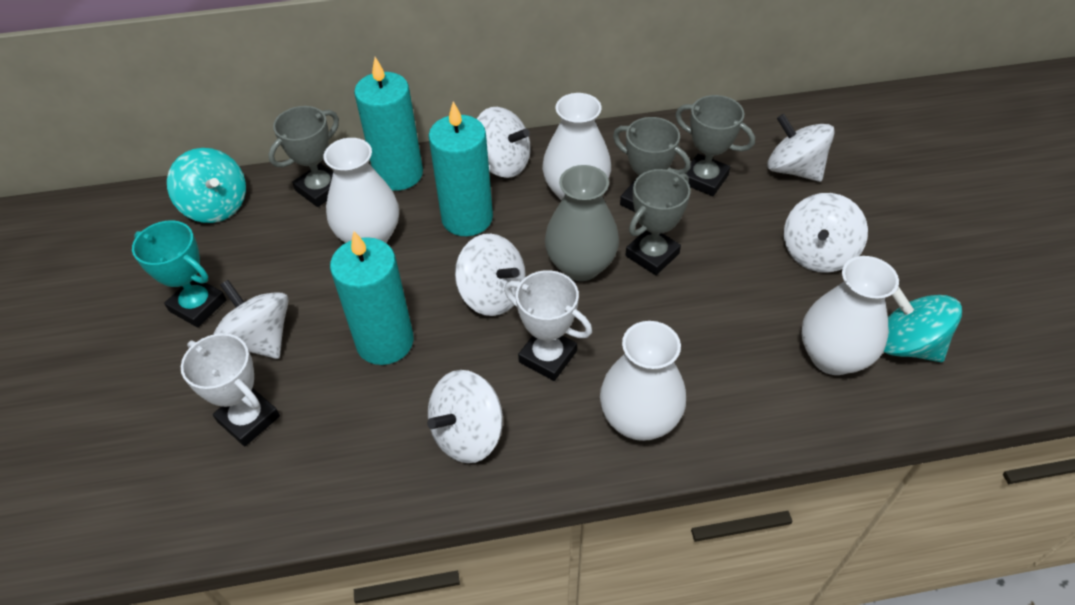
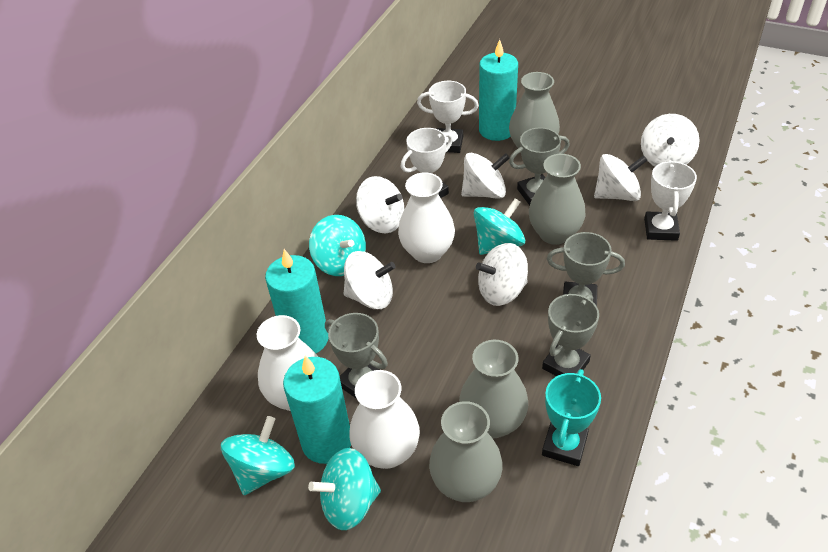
grey vase: 1 -> 4
turquoise spinning top: 2 -> 4
white trophy: 2 -> 3
white vase: 4 -> 3

